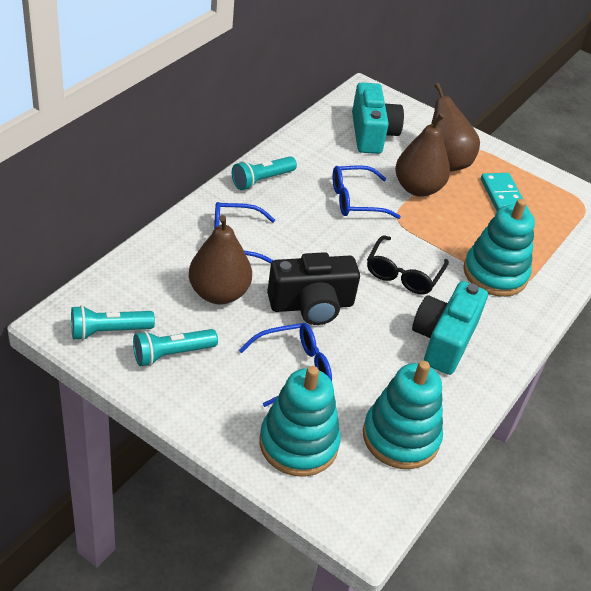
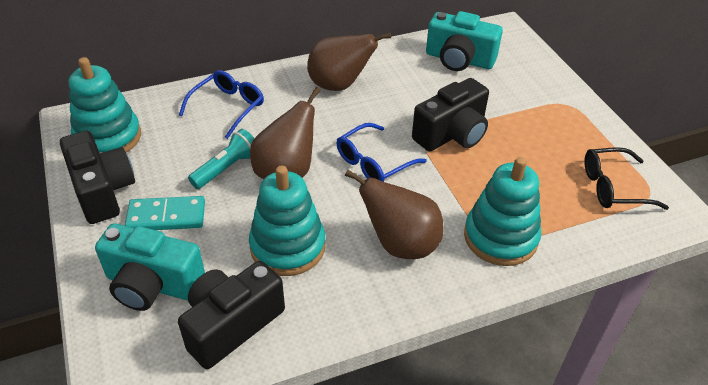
black camera: 1 -> 3
blue glasses: 3 -> 2
turquoise flashlight: 3 -> 1

